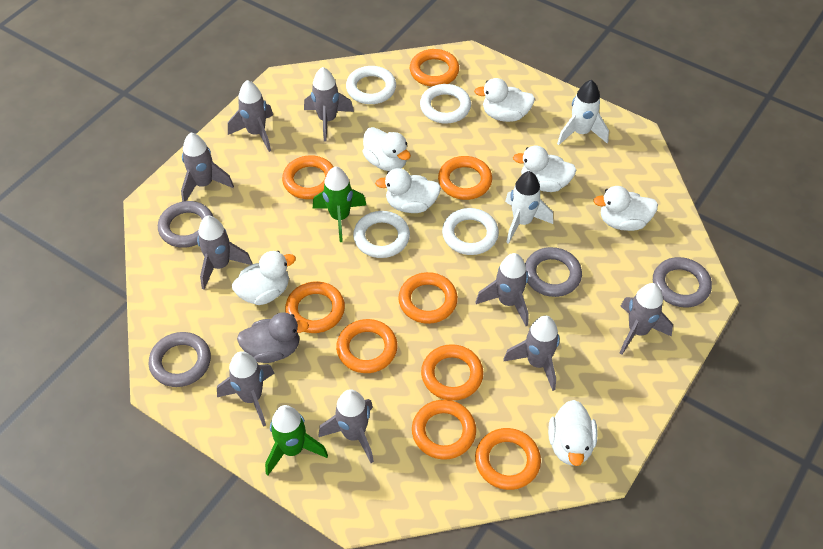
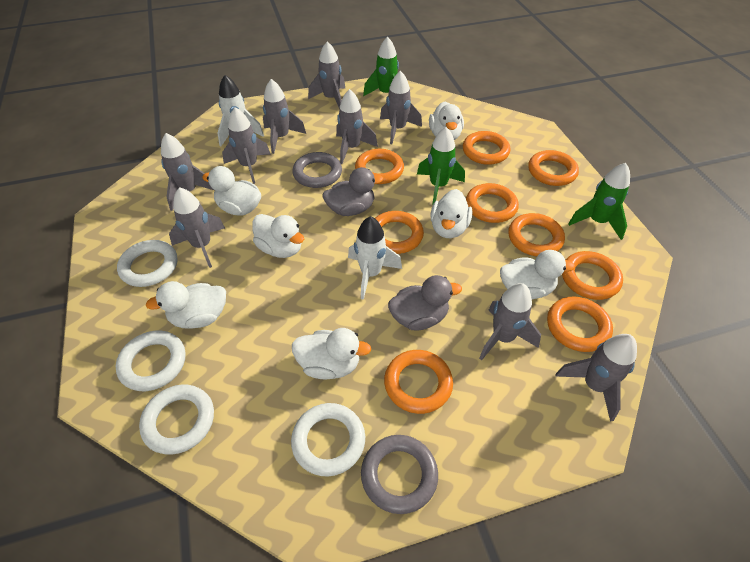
green rocket: 2 -> 3
grey duck: 1 -> 2
grey ring: 4 -> 2

